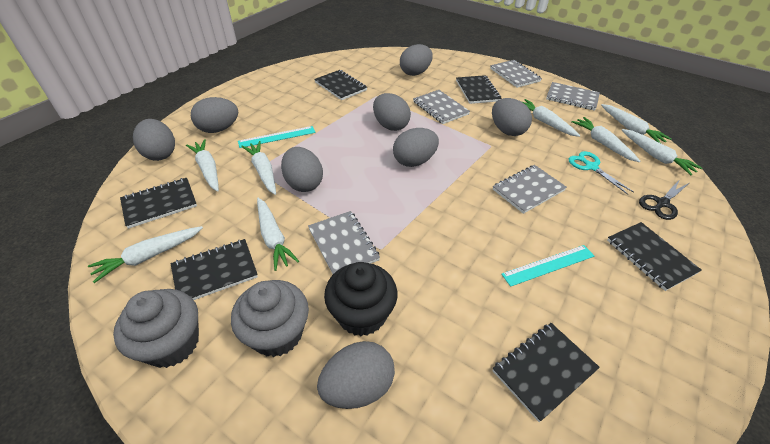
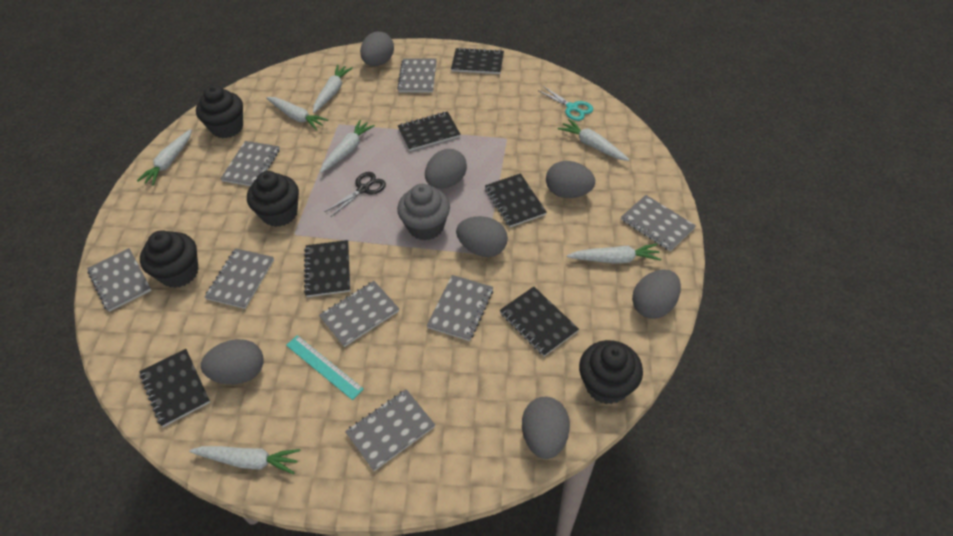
black cupcake: 1 -> 4
grey cupcake: 2 -> 1
grey egg: 8 -> 7
grey notebook: 5 -> 8
turquoise ruler: 2 -> 1
white carrot: 8 -> 7

